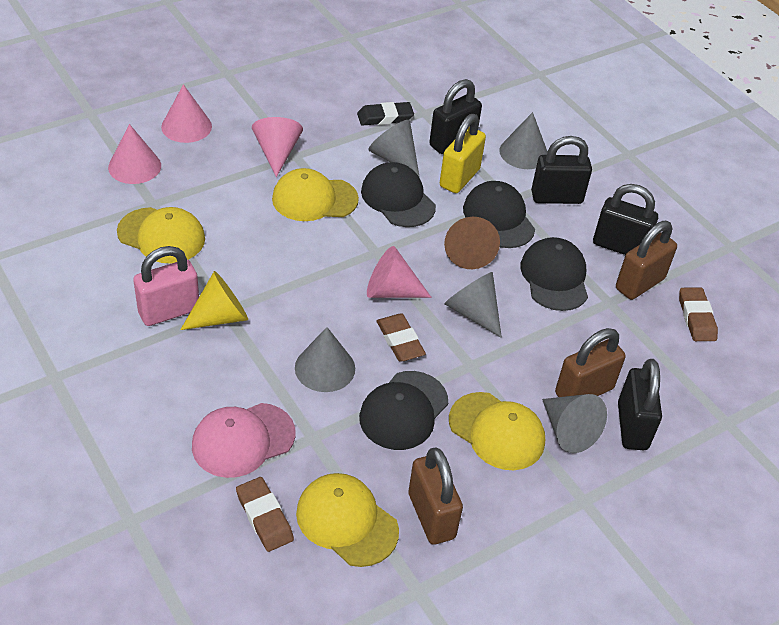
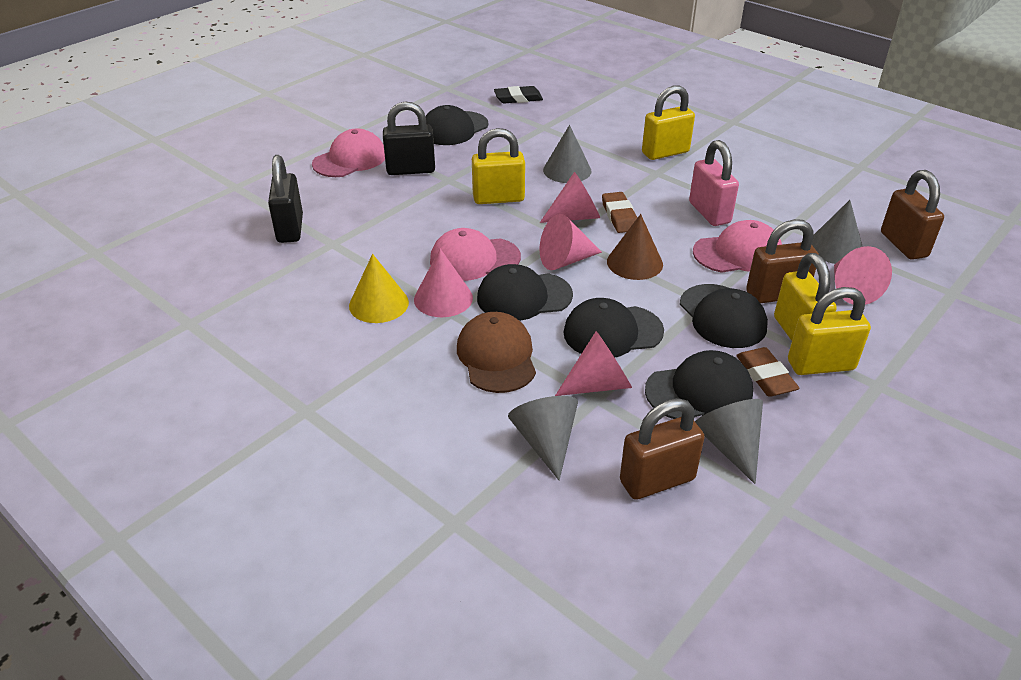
black cap: 4 -> 5
black padlock: 4 -> 2
brown cap: 0 -> 1
brown eraser: 3 -> 2
grey cone: 5 -> 4
pink cap: 1 -> 3
pink cone: 4 -> 5
yellow cap: 4 -> 0
yellow padlock: 1 -> 4

